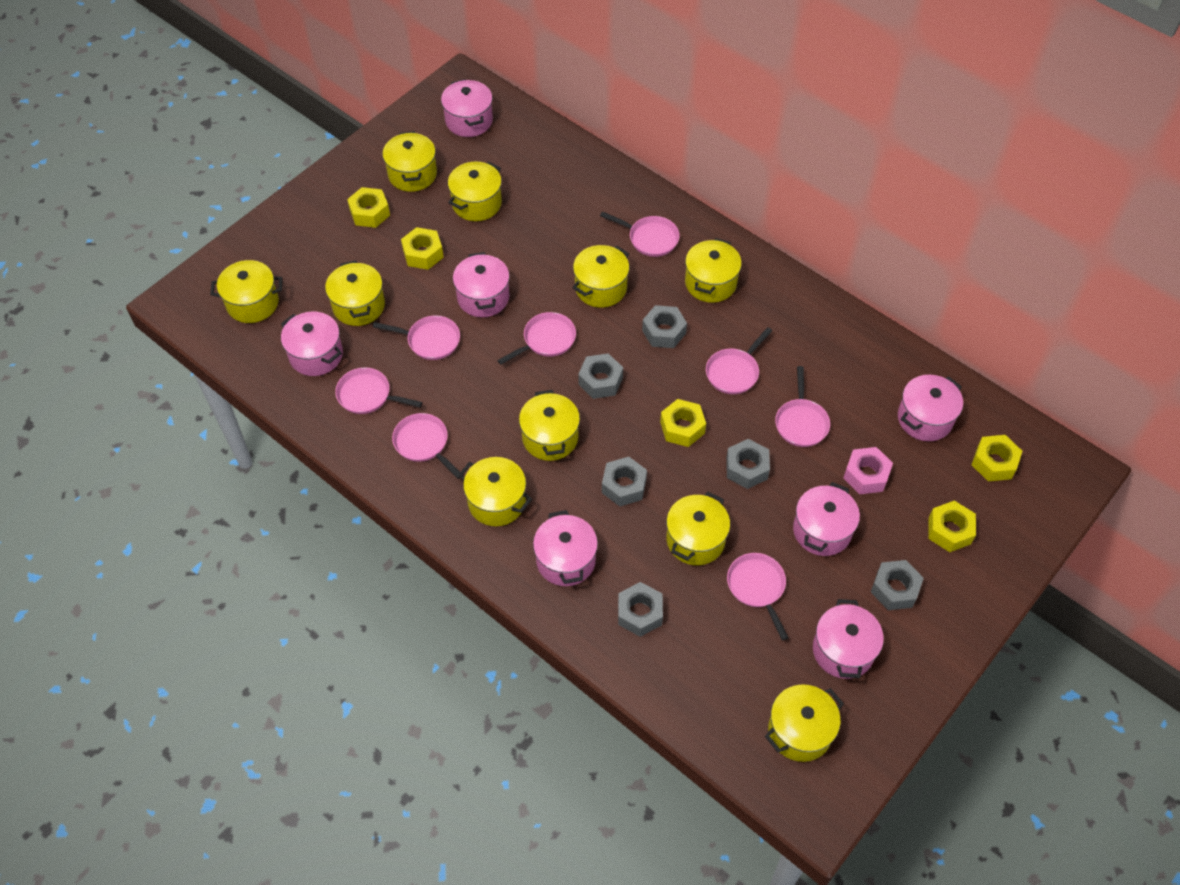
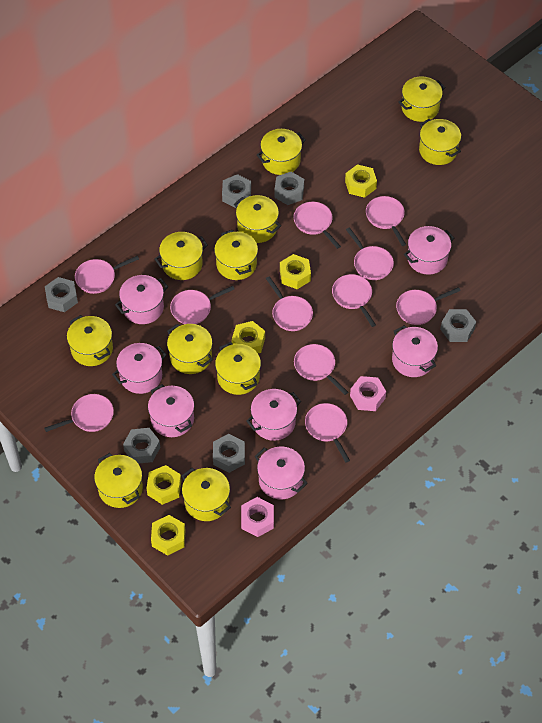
pink nut: 1 -> 2
pink pan: 8 -> 11
yellow pot: 10 -> 11

